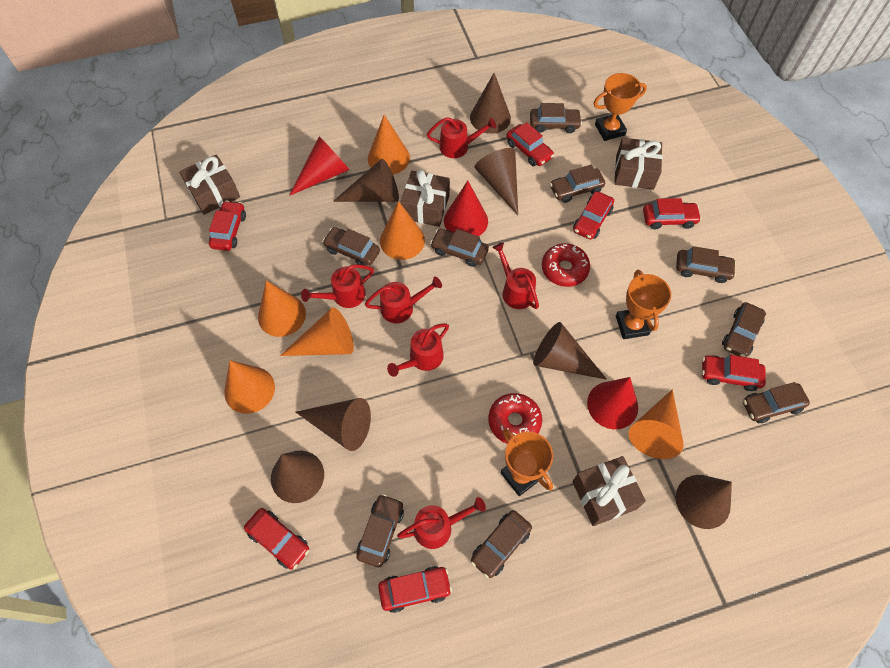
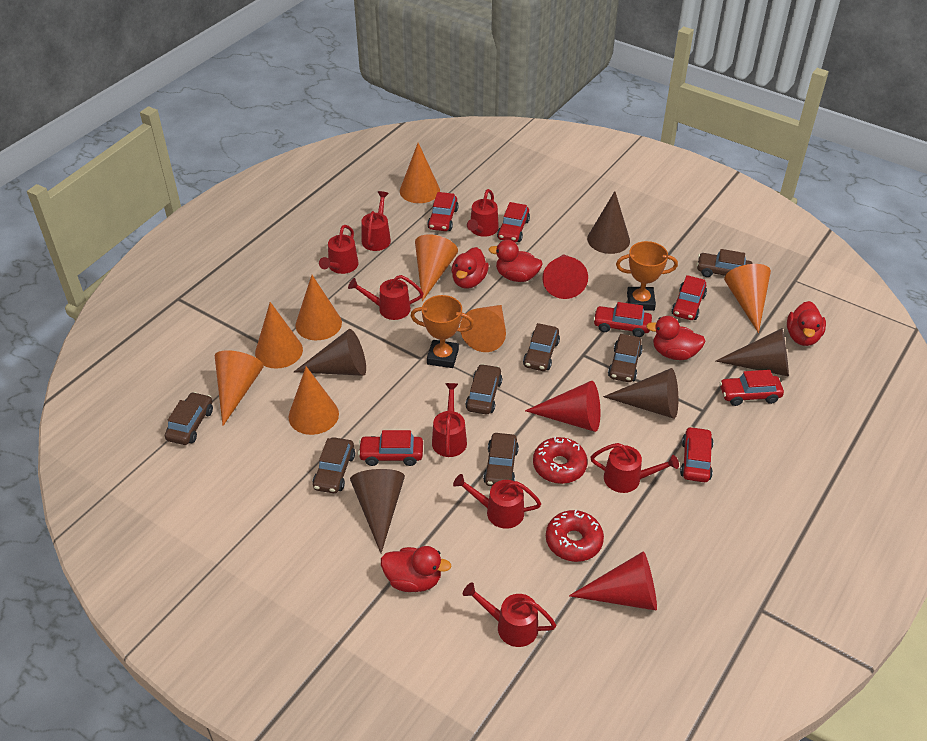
brown car: 9 -> 7
brown cone: 7 -> 5
brown gift: 4 -> 0
orange cone: 6 -> 8
orange trophy: 3 -> 2
red duck: 0 -> 5
red watering can: 6 -> 8

